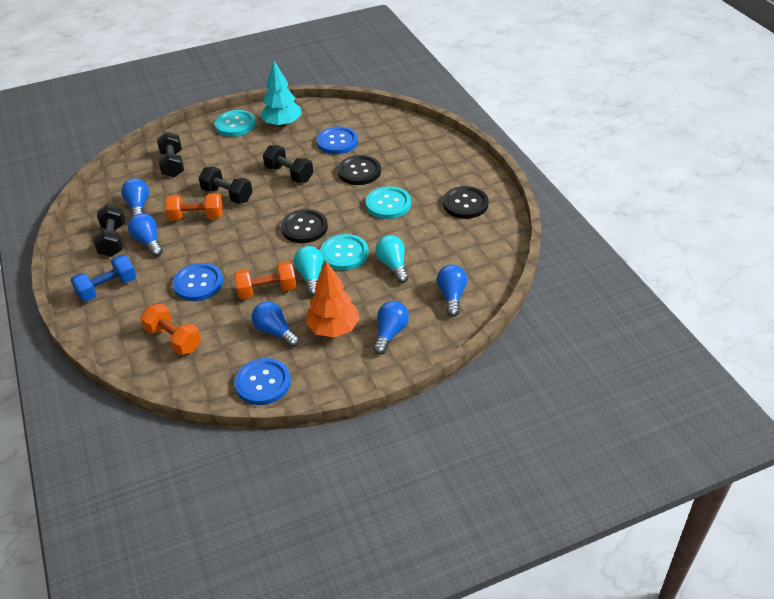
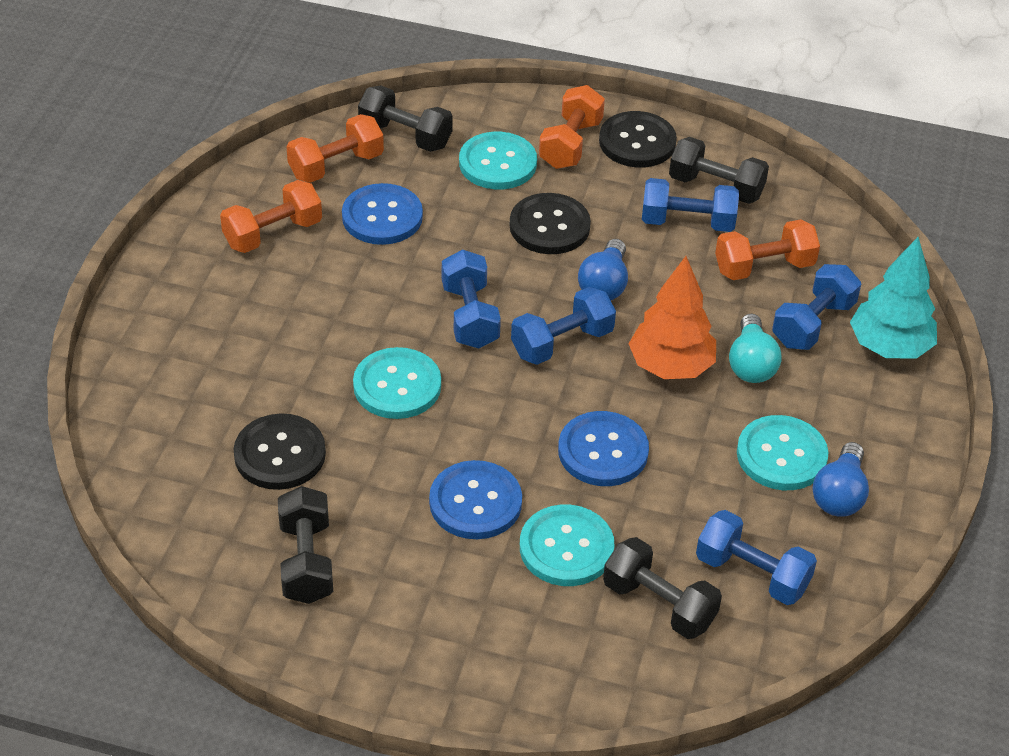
blue dumbbell: 1 -> 5
blue light bulb: 5 -> 2
orange dumbbell: 3 -> 4
turquoise button: 3 -> 4
turquoise light bulb: 2 -> 1

